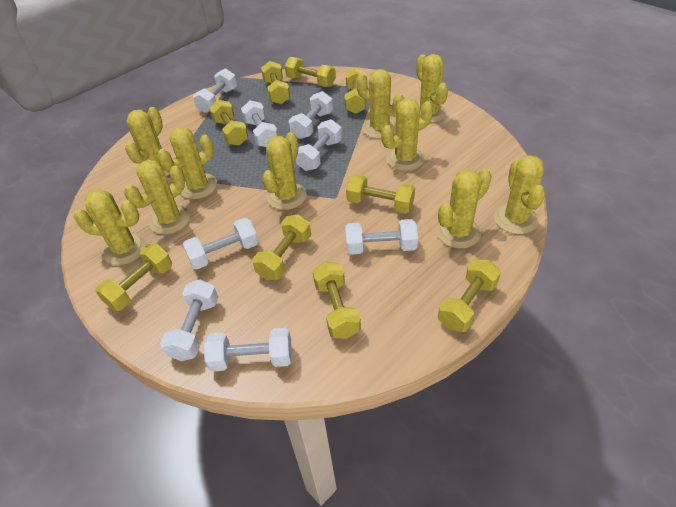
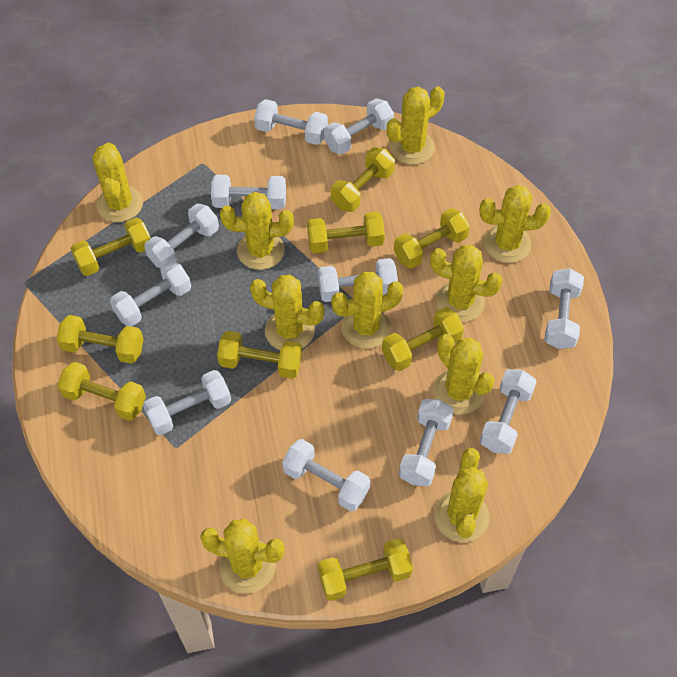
white dumbbell: 8 -> 11

